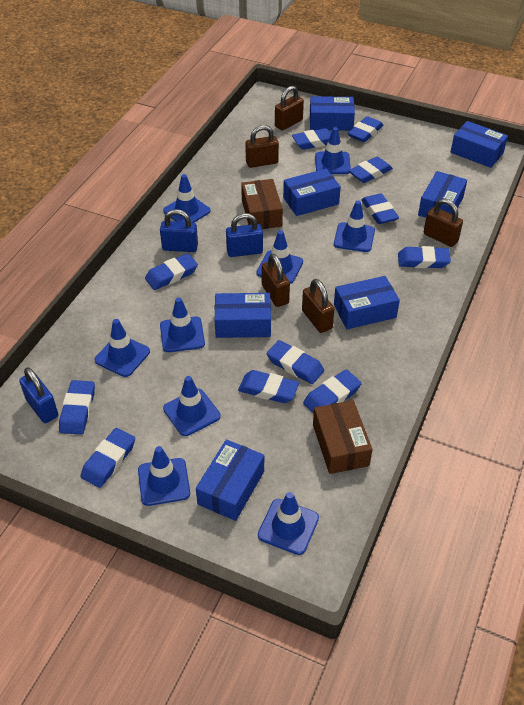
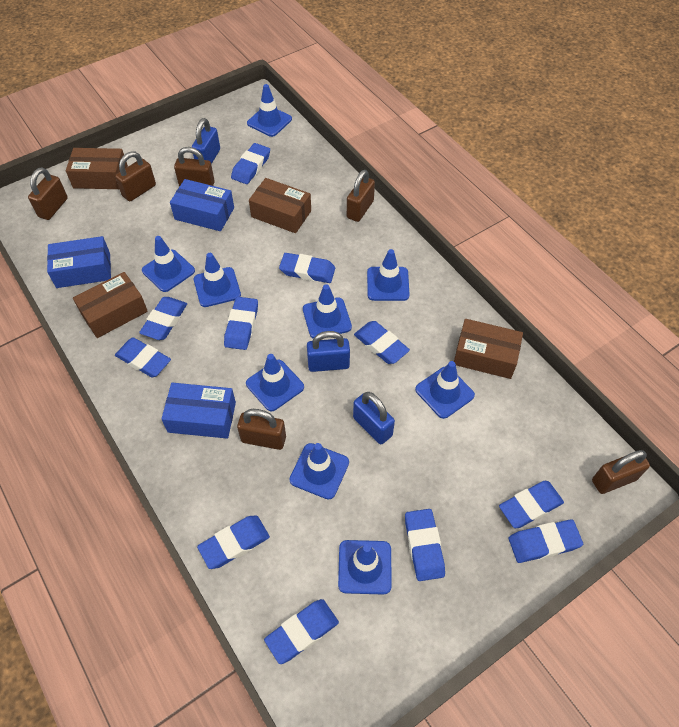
blue box: 7 -> 3
brown box: 2 -> 4
brown padlock: 5 -> 6

